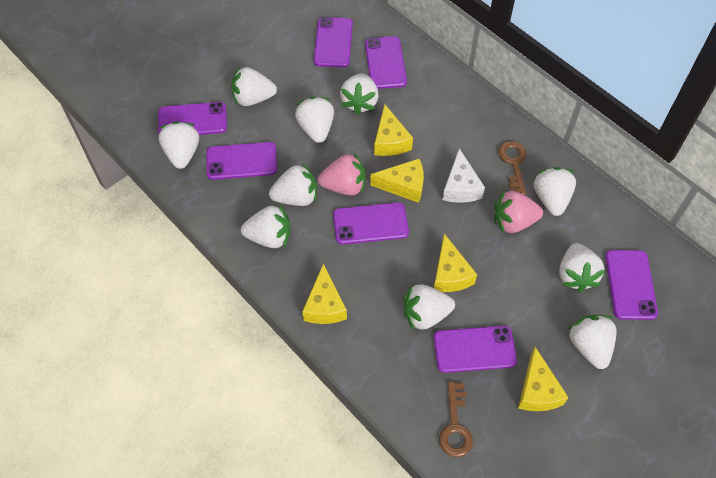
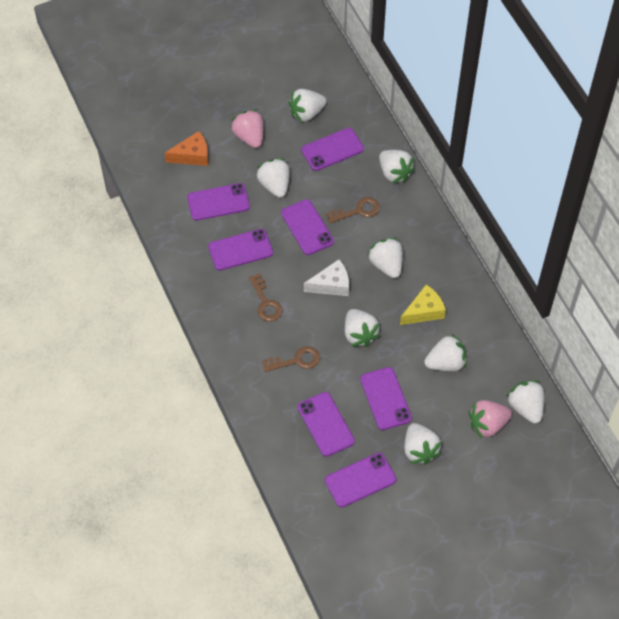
brown key: 2 -> 3
orange cheese: 0 -> 1
white strawberry: 10 -> 8
yellow cheese: 5 -> 1

